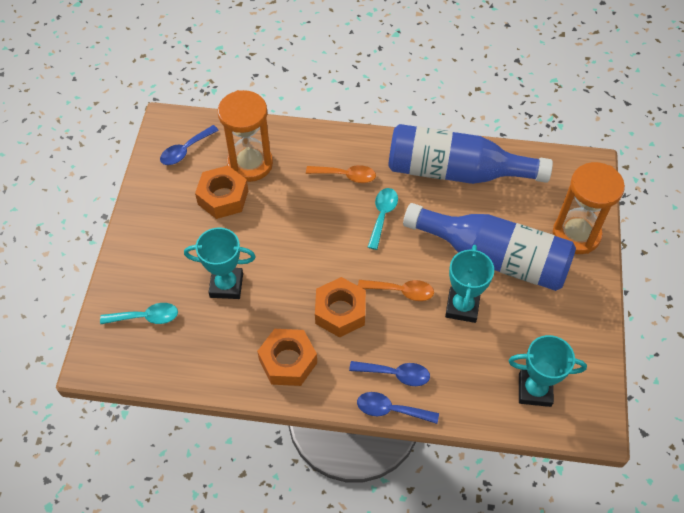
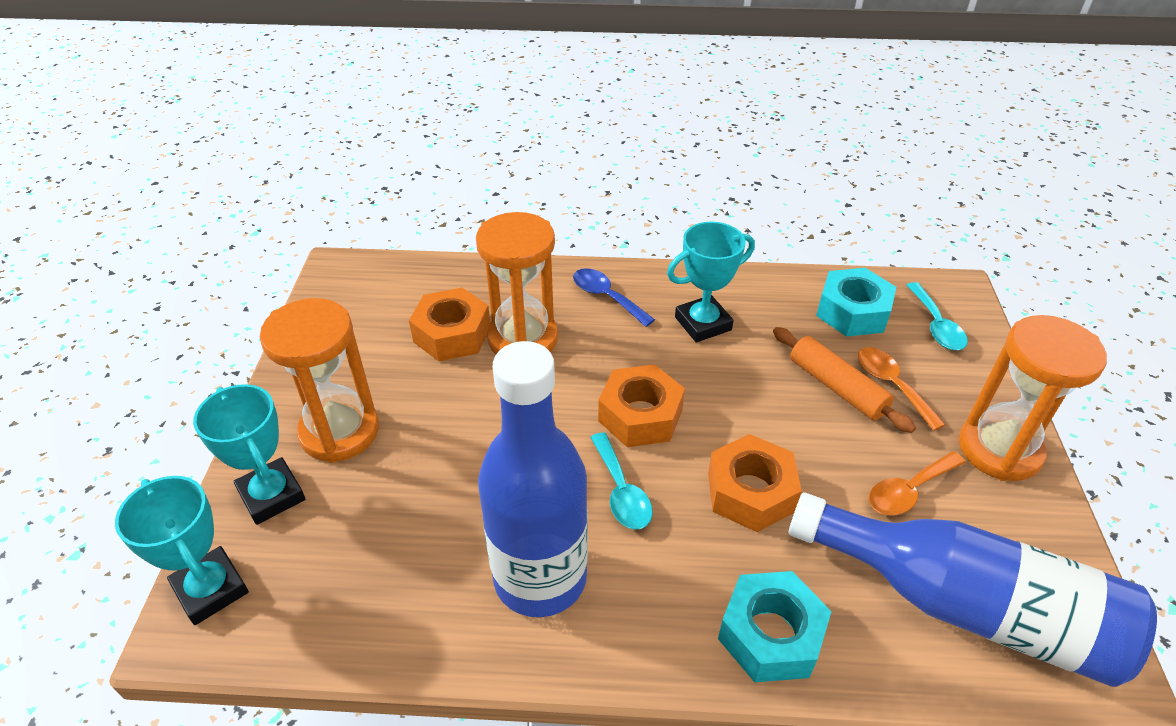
blue spoon: 3 -> 1
orange hourglass: 2 -> 3
orange rolling pin: 0 -> 1
turquoise nut: 0 -> 2

